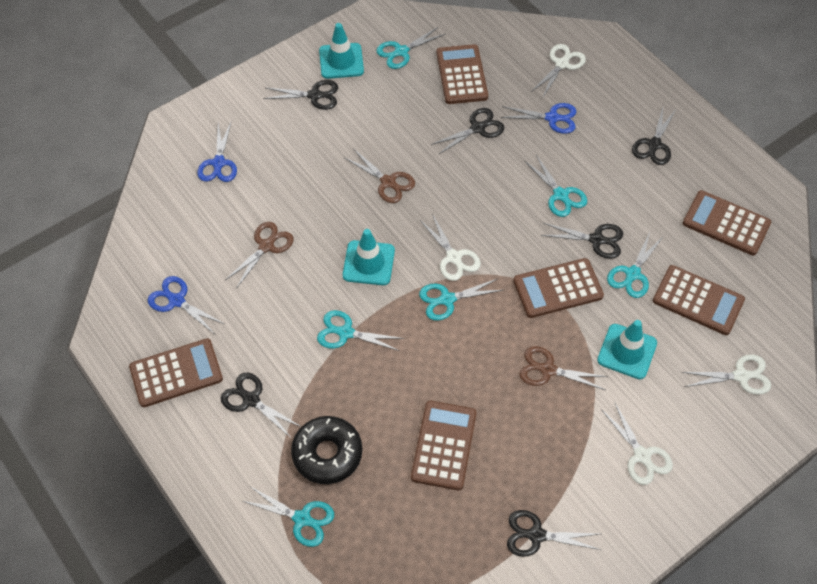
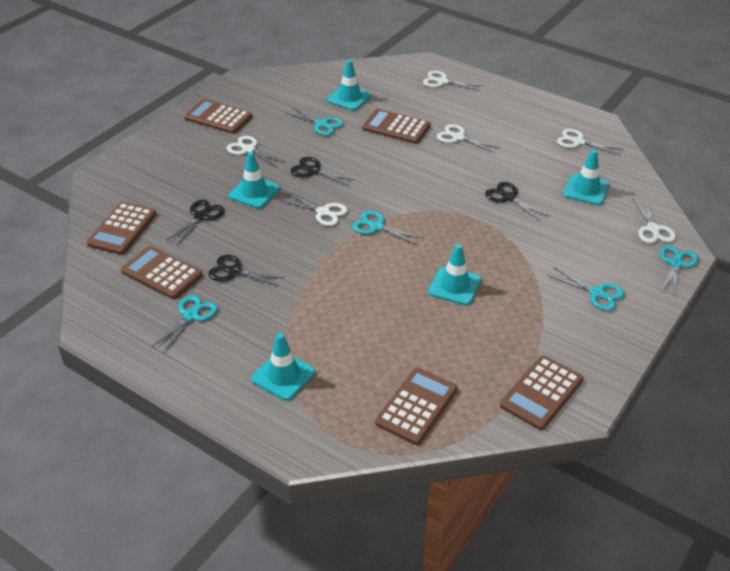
black donut: 1 -> 0
black scissors: 6 -> 4
blue scissors: 3 -> 0
brown scissors: 3 -> 0
turquoise scissors: 6 -> 5
turquoise traffic cone: 3 -> 5
white scissors: 4 -> 6

